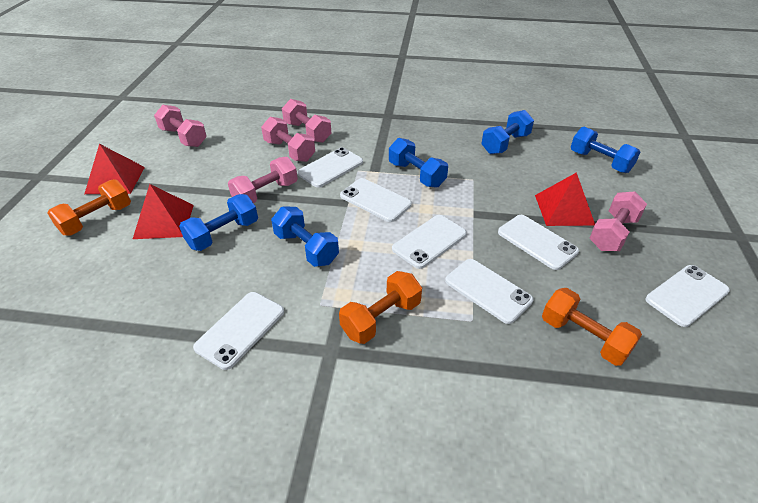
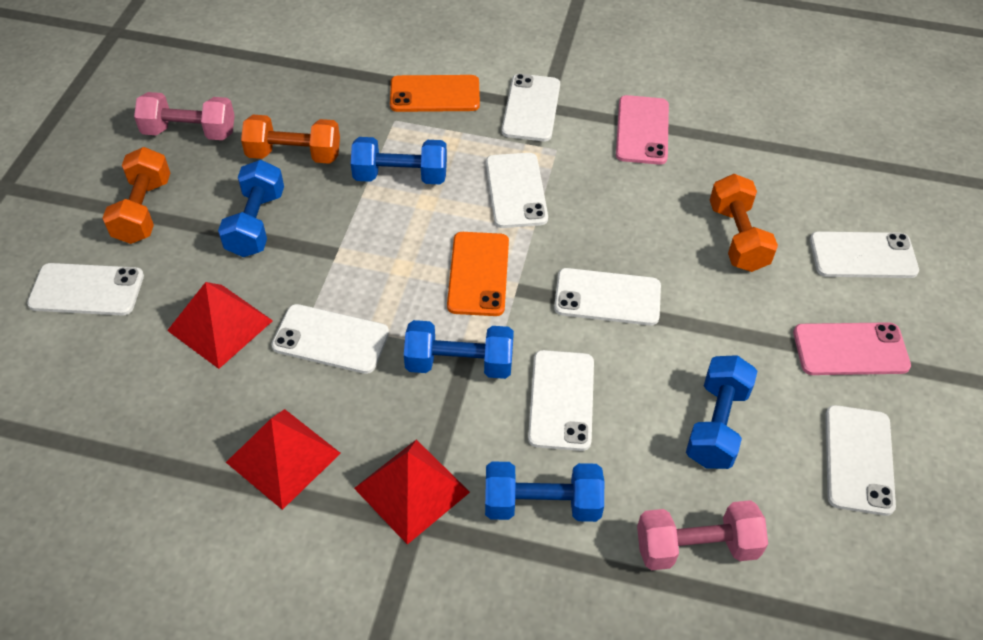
orange phone: 0 -> 2
pink dumbbell: 5 -> 2
pink phone: 0 -> 2
white phone: 7 -> 8

